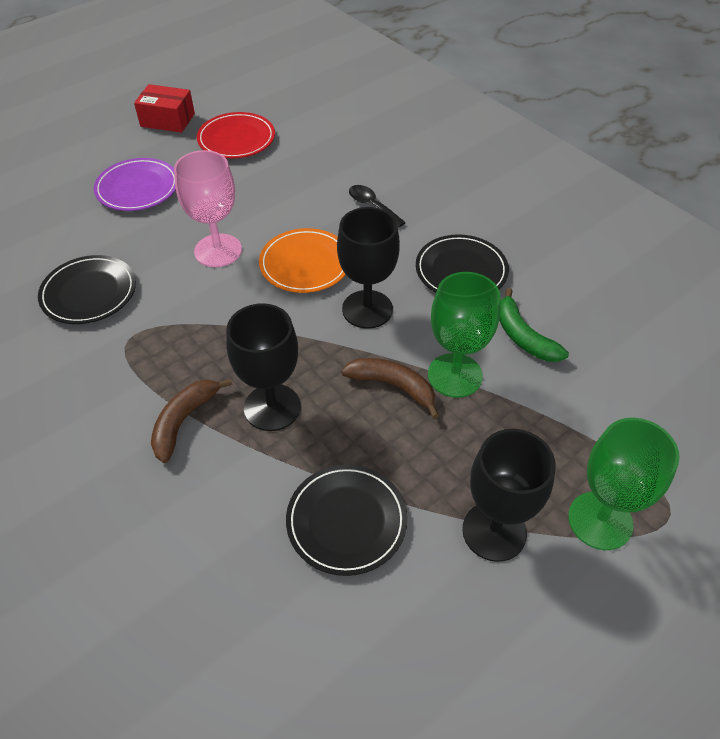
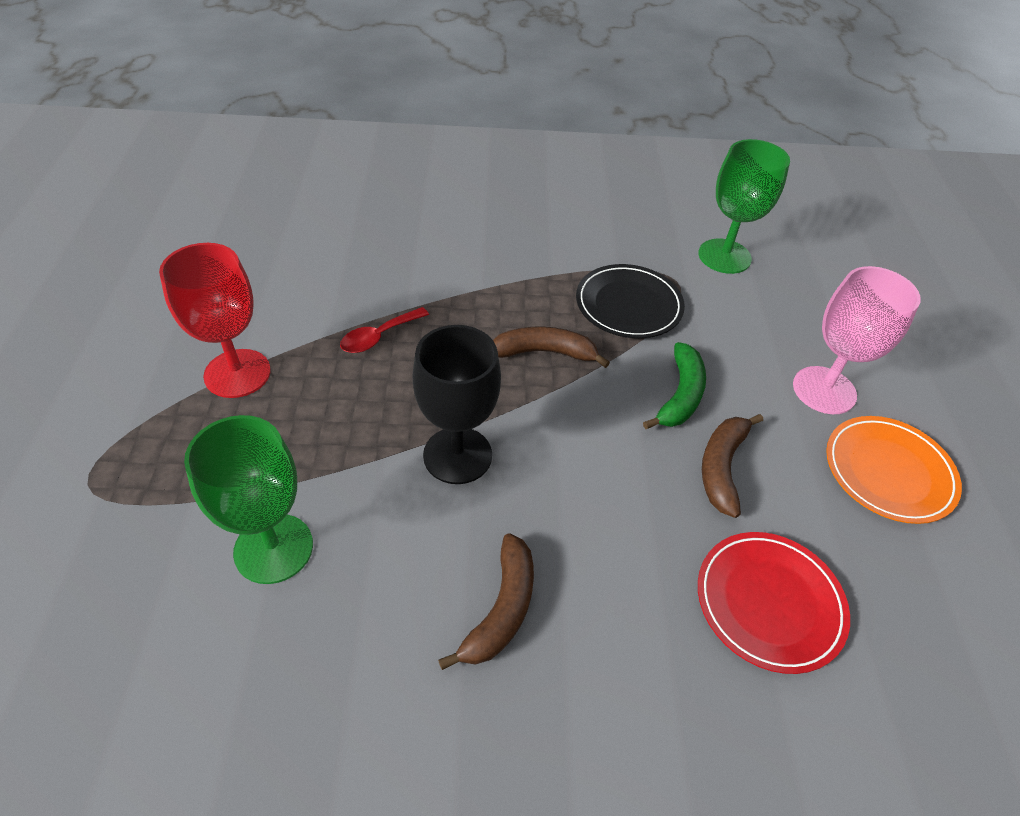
black goblet: 3 -> 1
black plate: 3 -> 1
black spoon: 1 -> 0
brown banana: 2 -> 3
purple plate: 1 -> 0
red box: 1 -> 0
red goblet: 0 -> 1
red spoon: 0 -> 1

